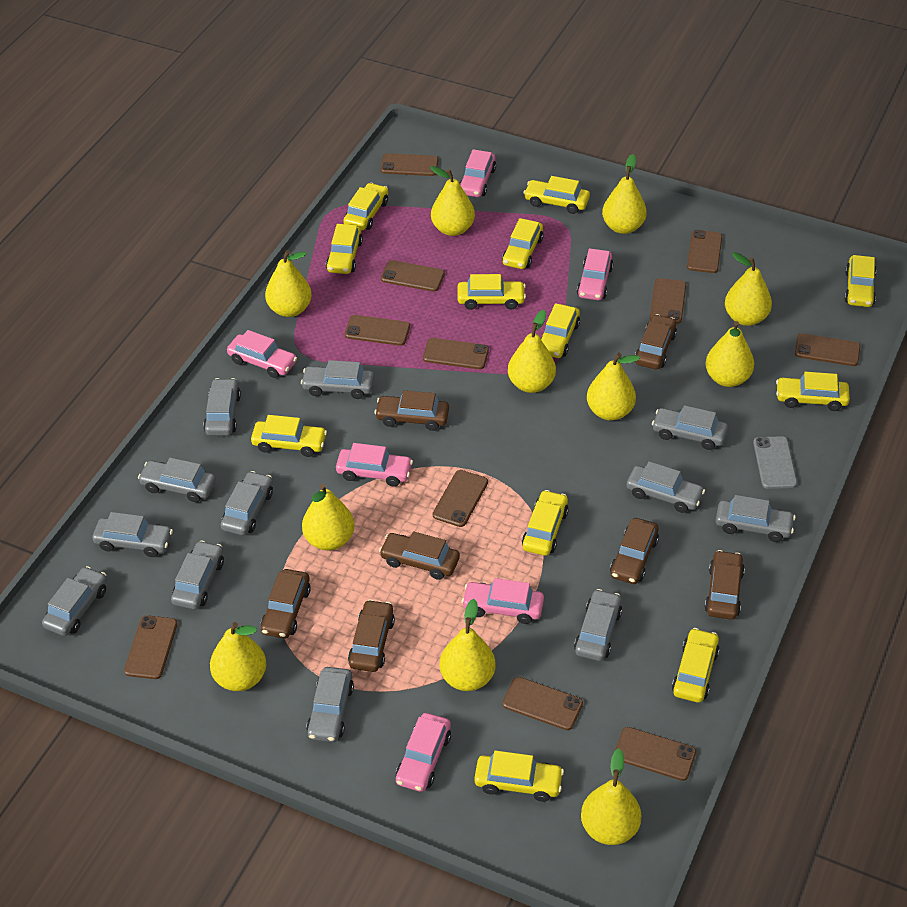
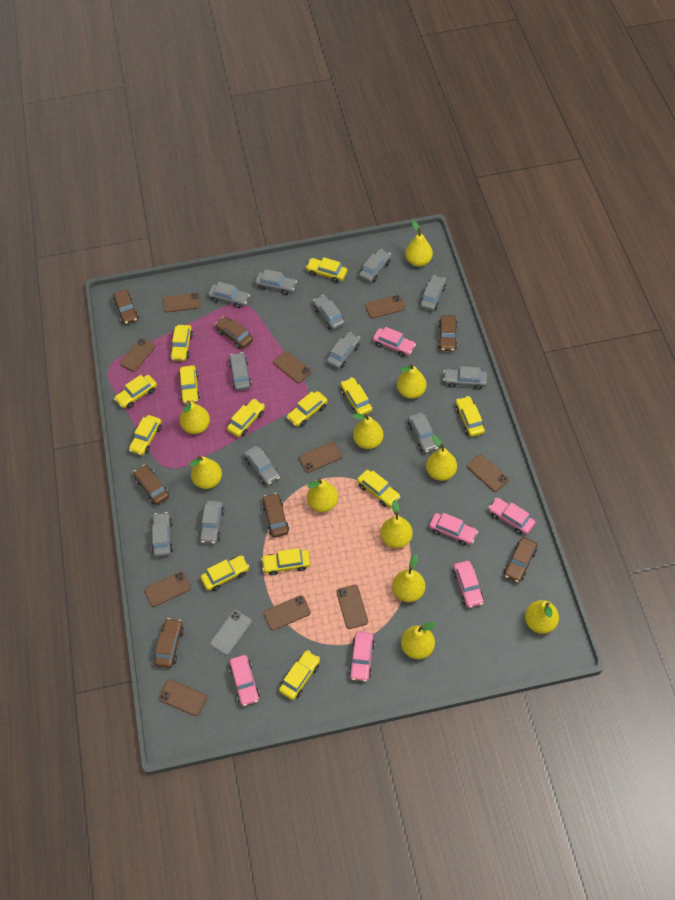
brown phone: 11 -> 10
yellow car: 12 -> 13

